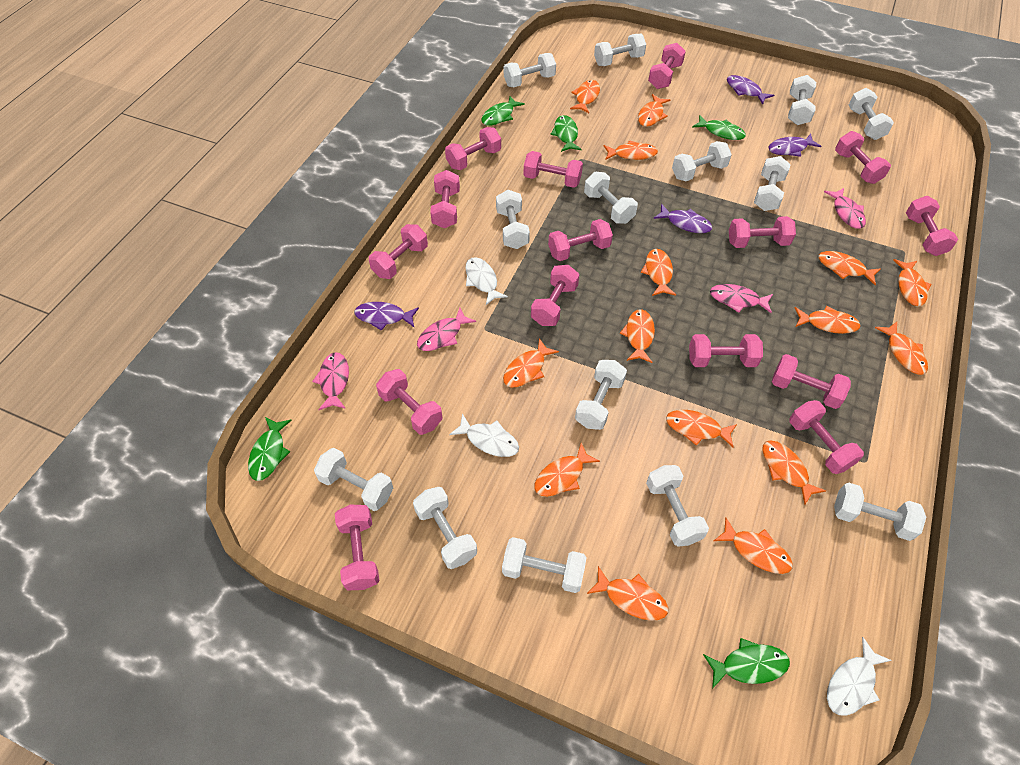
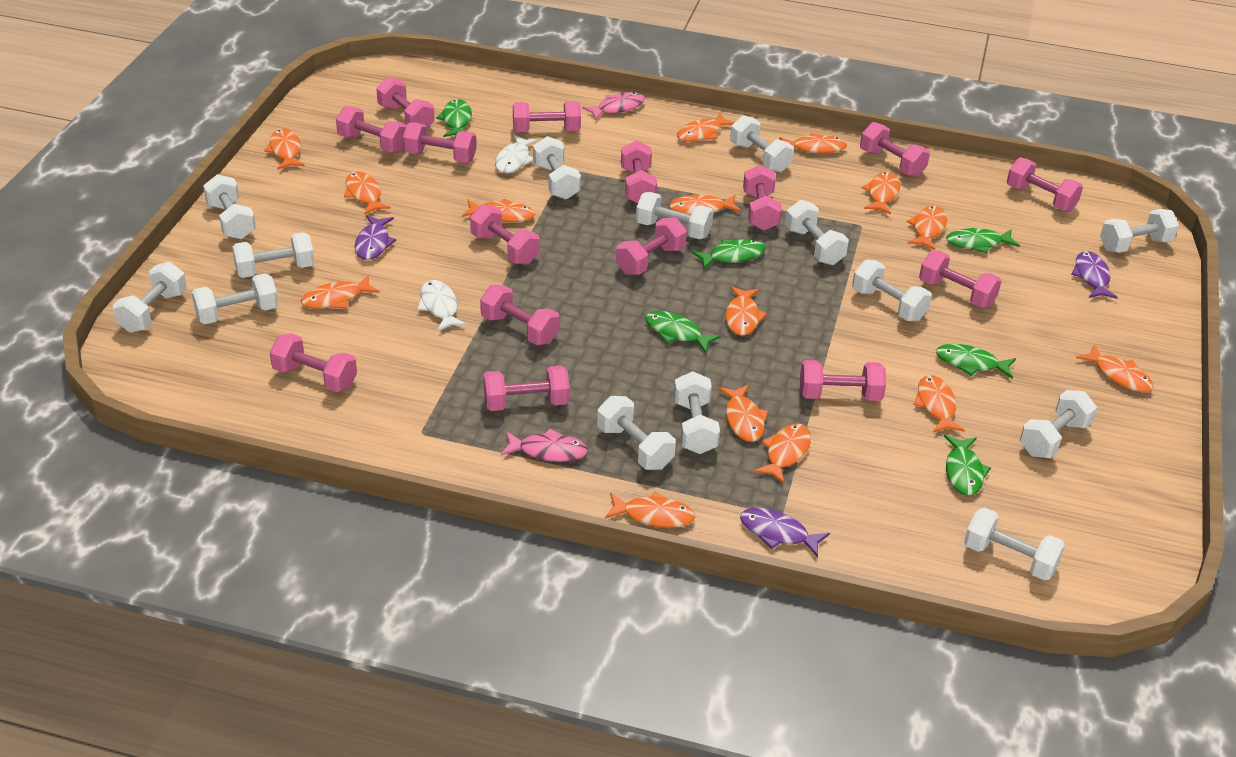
green fish: 5 -> 6
pink fish: 4 -> 2
purple fish: 4 -> 3
white fish: 3 -> 2

